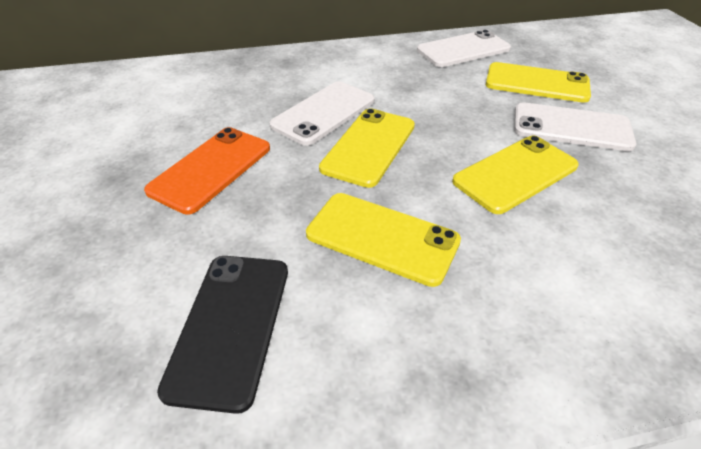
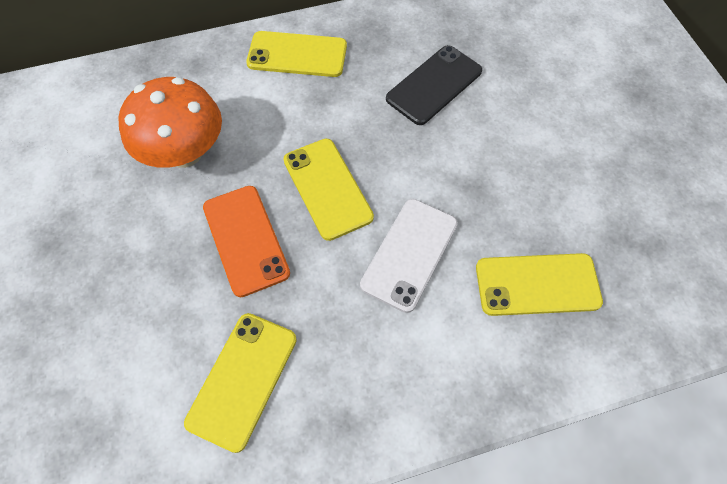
orange mushroom: 0 -> 1
white phone: 3 -> 1

